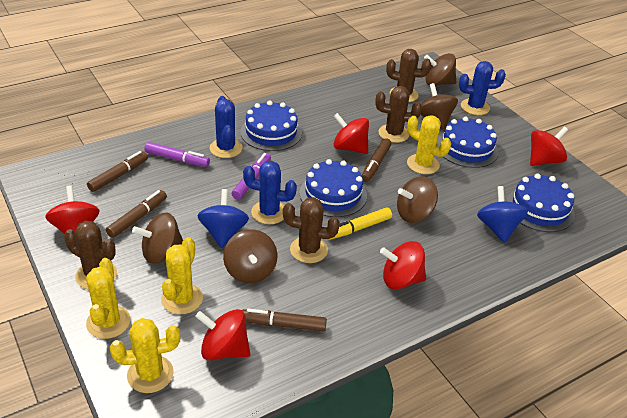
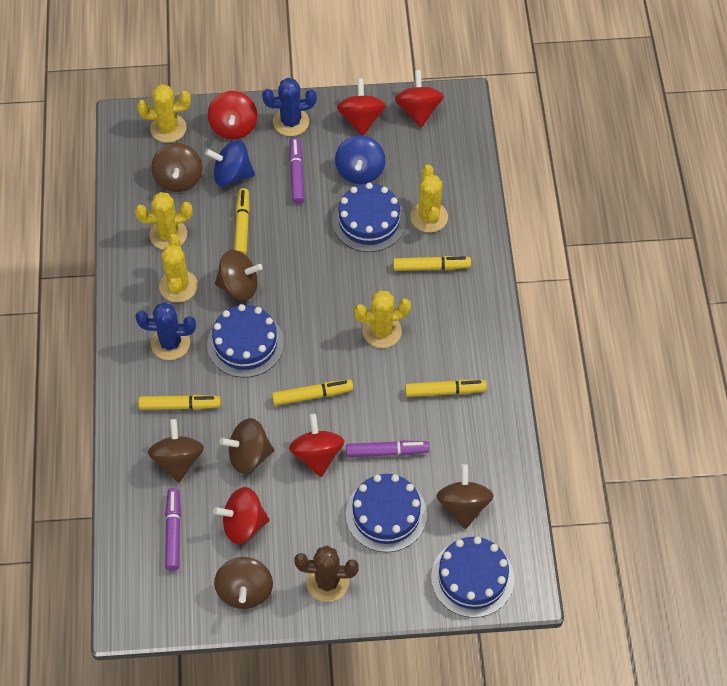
blue cactus: 3 -> 2
brown cactus: 4 -> 1
brown marker: 4 -> 0
brown spinning top: 5 -> 6
purple marker: 2 -> 3
yellow cactus: 4 -> 5
yellow marker: 1 -> 5

